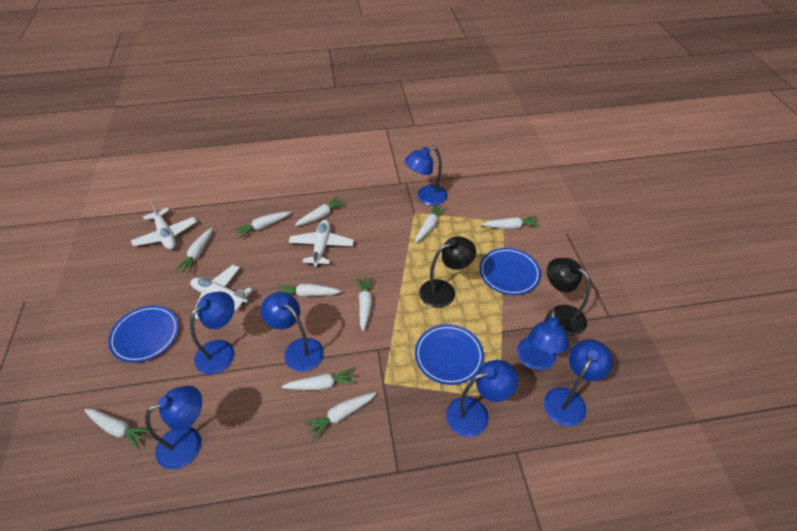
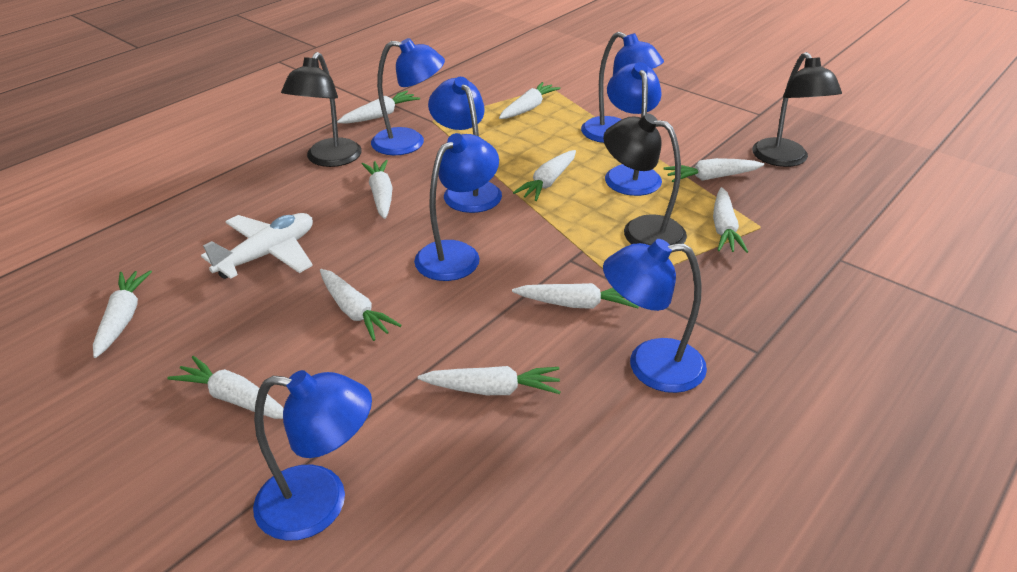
black lamp: 2 -> 3
blue plate: 3 -> 0
white carrot: 10 -> 11
white plane: 3 -> 1

